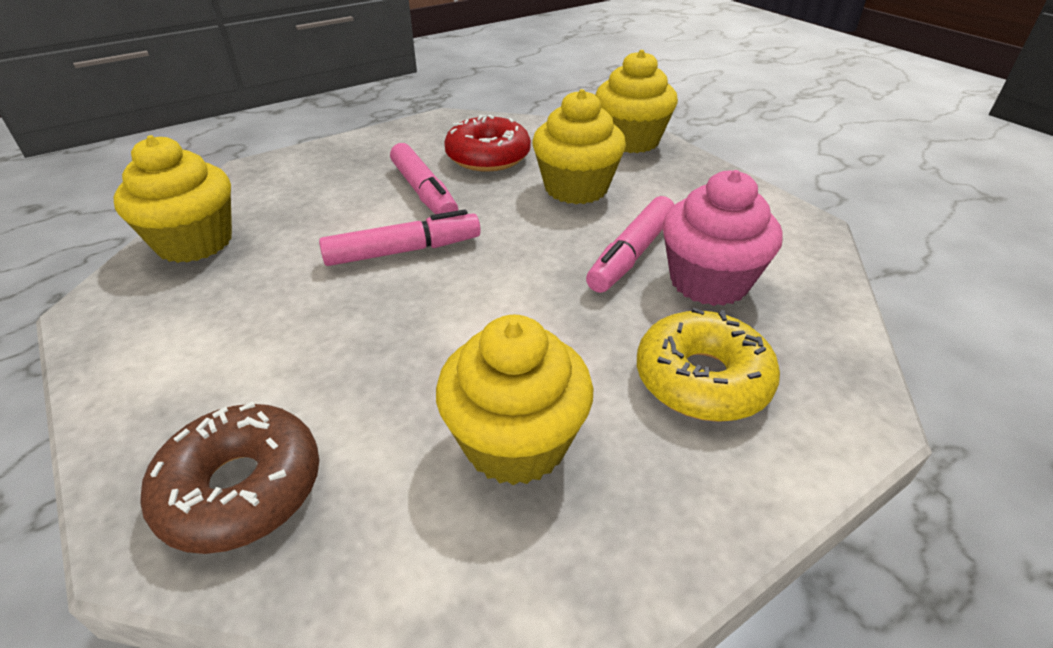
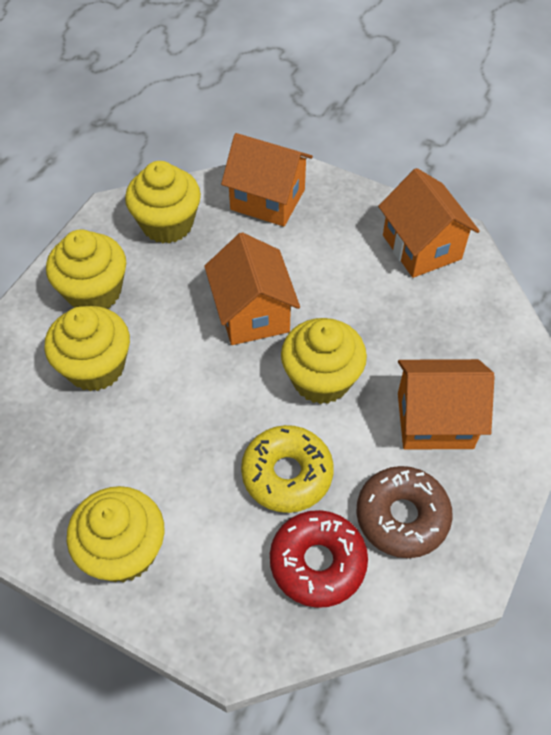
orange house: 0 -> 4
pink cupcake: 1 -> 0
pink marker: 3 -> 0
yellow cupcake: 4 -> 5

